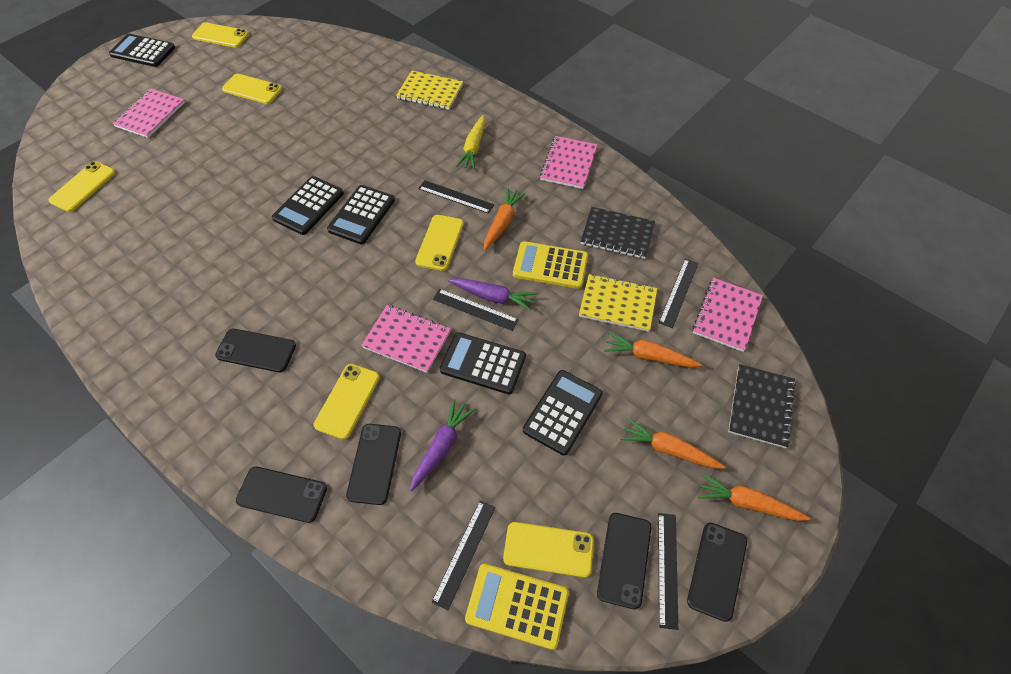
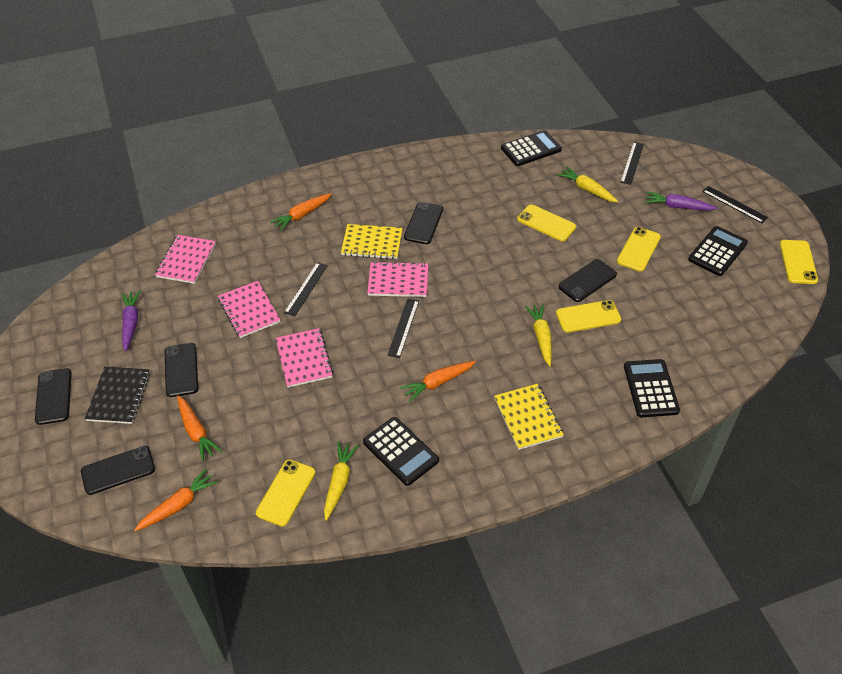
black calculator: 5 -> 4
black notebook: 2 -> 1
black ruler: 5 -> 4
yellow calculator: 2 -> 0
yellow carrot: 1 -> 3
yellow phone: 6 -> 5

